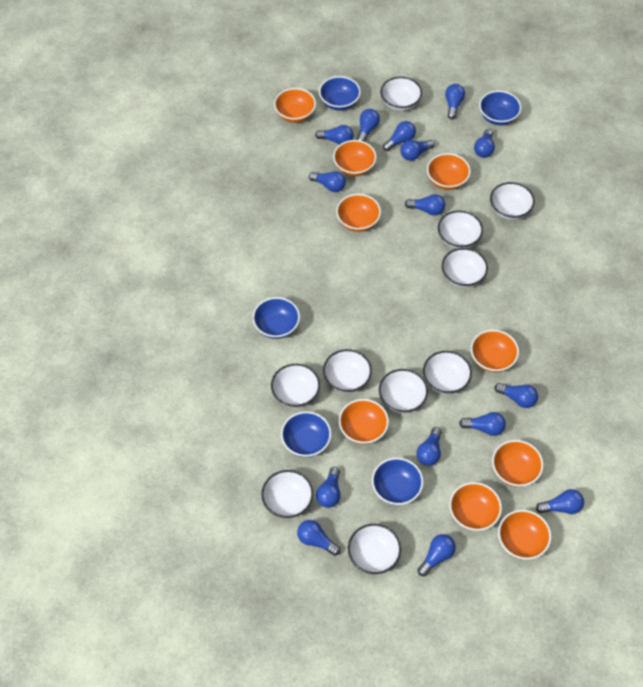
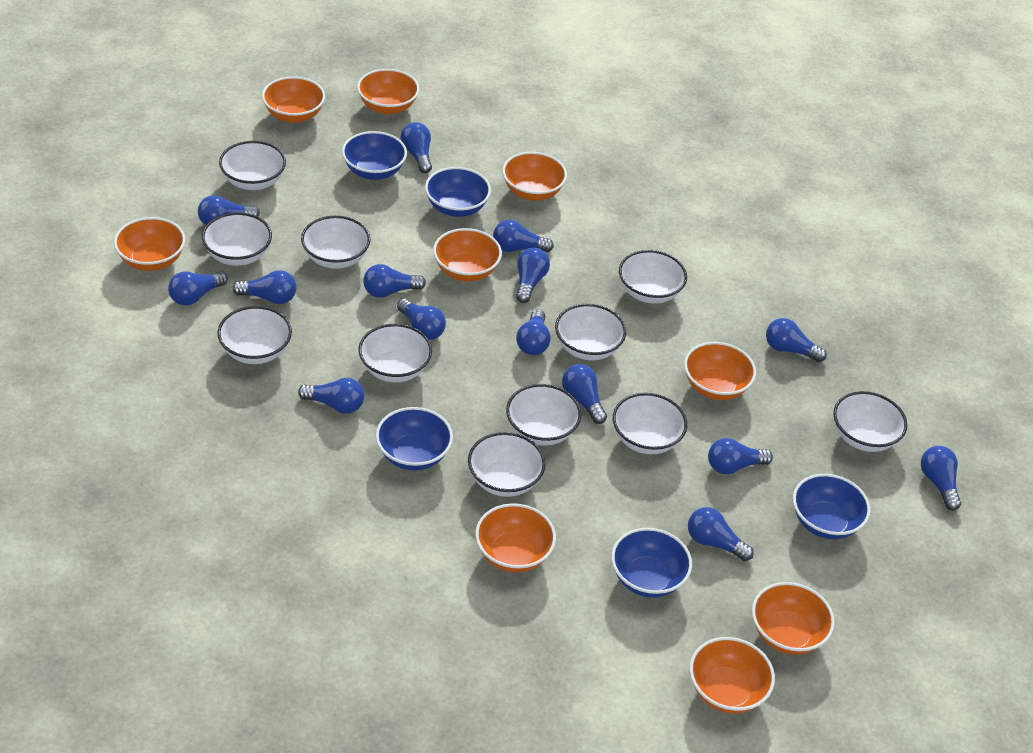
white bowl: 10 -> 11

